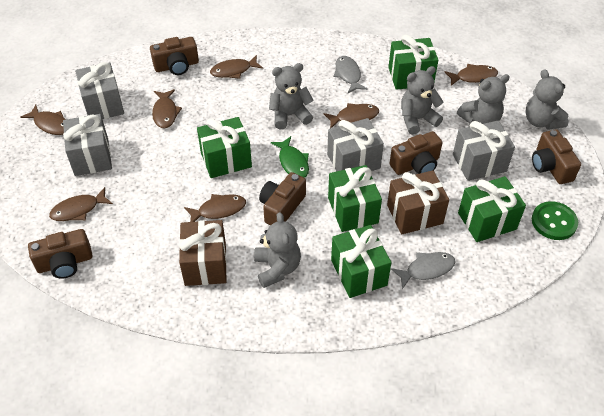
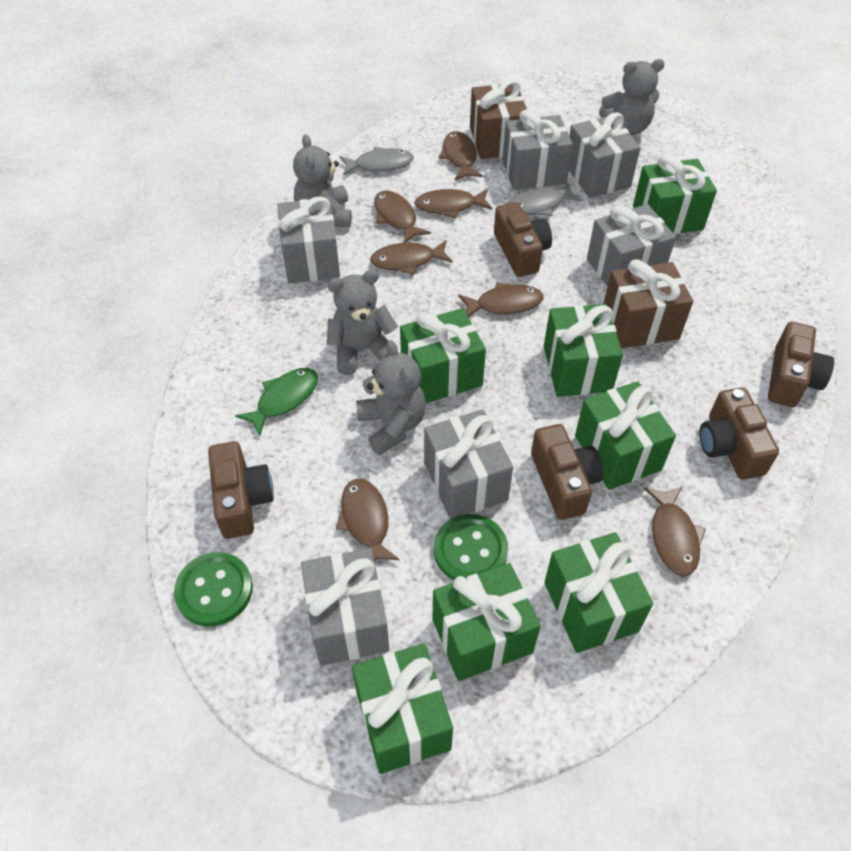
green button: 1 -> 2
green gift: 5 -> 7
grey gift: 4 -> 6
grey teddy bear: 5 -> 4

